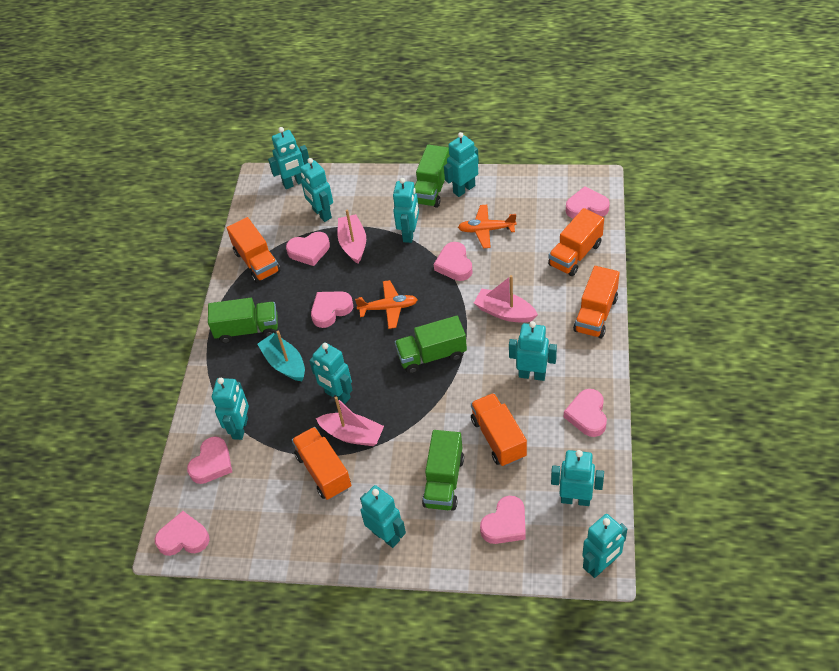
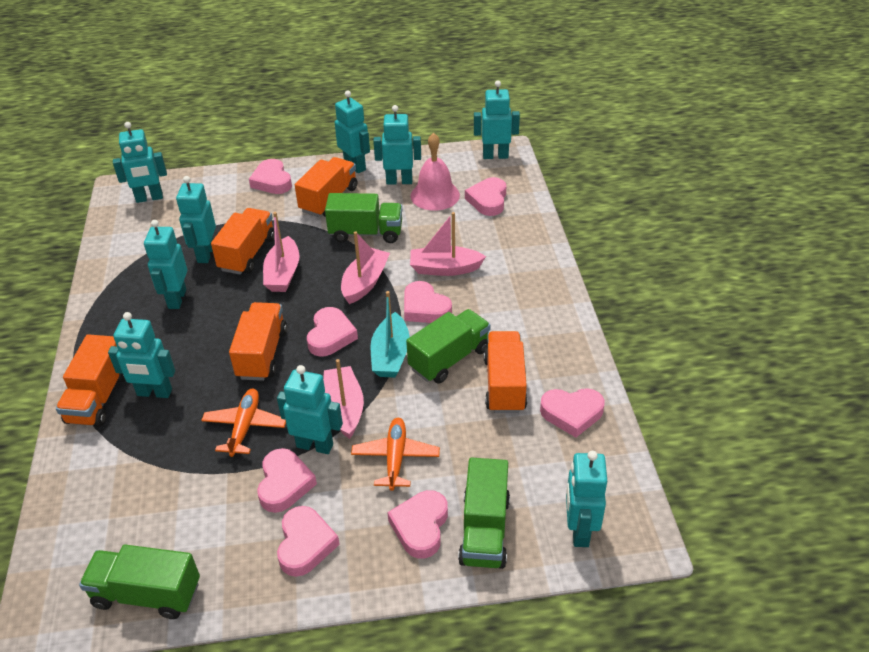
pink bell: 0 -> 1
pink boat: 3 -> 4
turquoise robot: 10 -> 9

